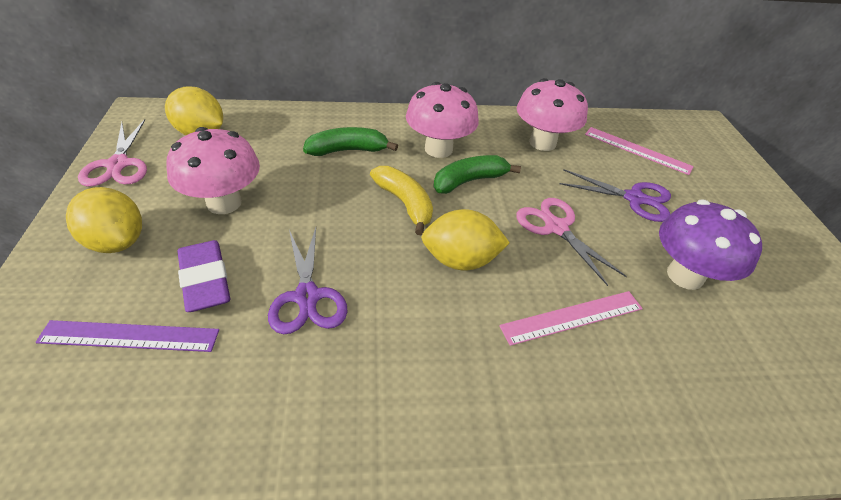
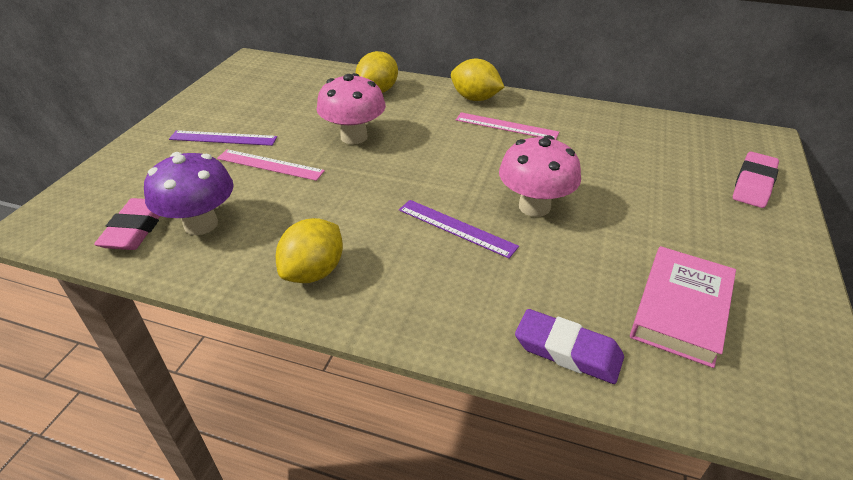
green banana: 2 -> 0
pink book: 0 -> 1
pink eraser: 0 -> 2
pink mushroom: 3 -> 2
pink scissors: 2 -> 0
purple ruler: 1 -> 2
purple scissors: 2 -> 0
yellow banana: 1 -> 0

